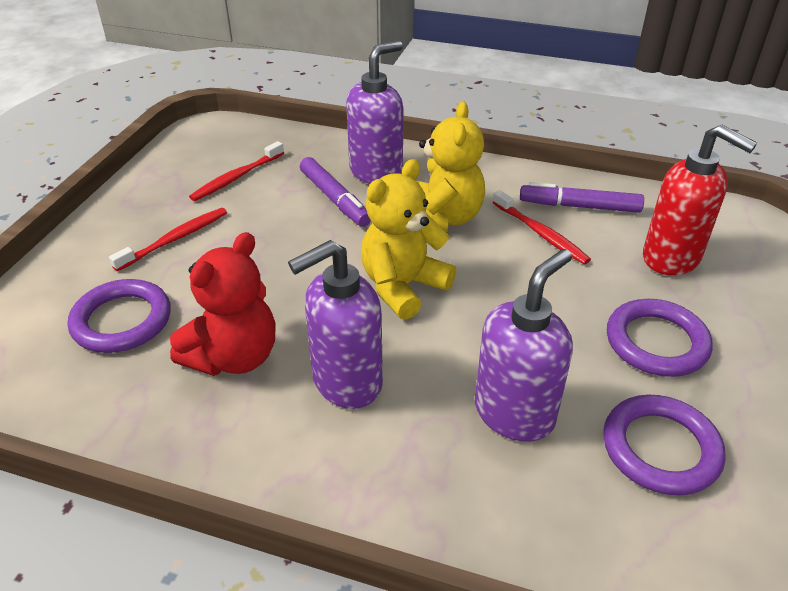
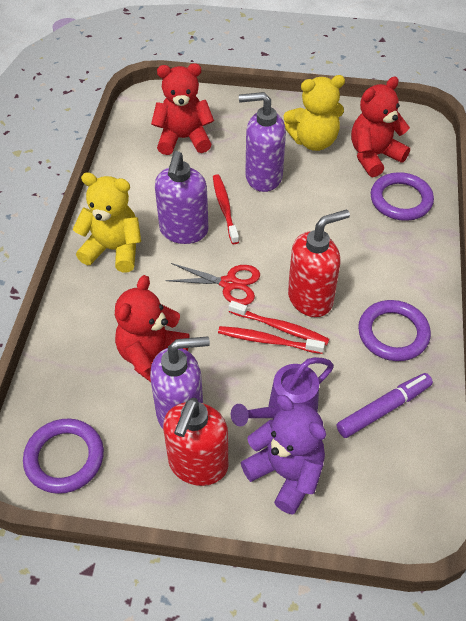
purple marker: 2 -> 1
purple teddy bear: 0 -> 1
purple watering can: 0 -> 1
red scissors: 0 -> 1
red soap dispenser: 1 -> 2
red teddy bear: 1 -> 3

